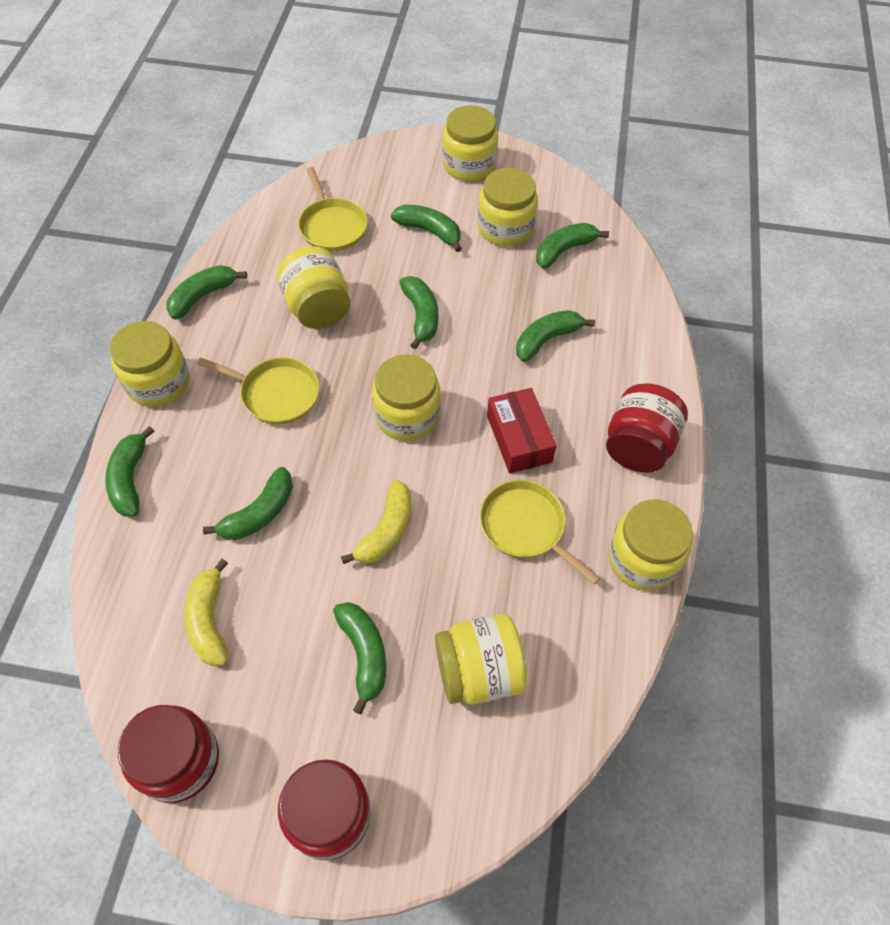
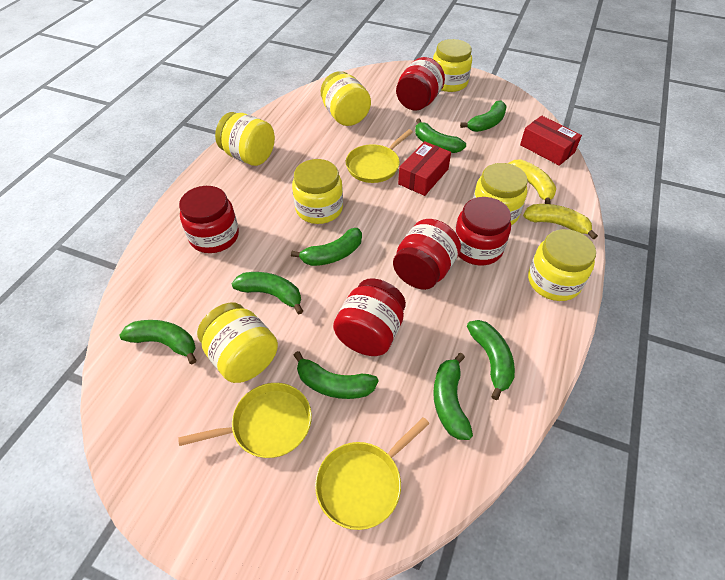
red box: 1 -> 2
red jar: 3 -> 5

